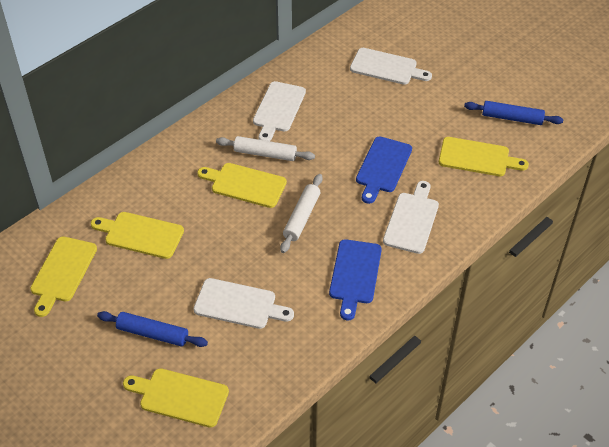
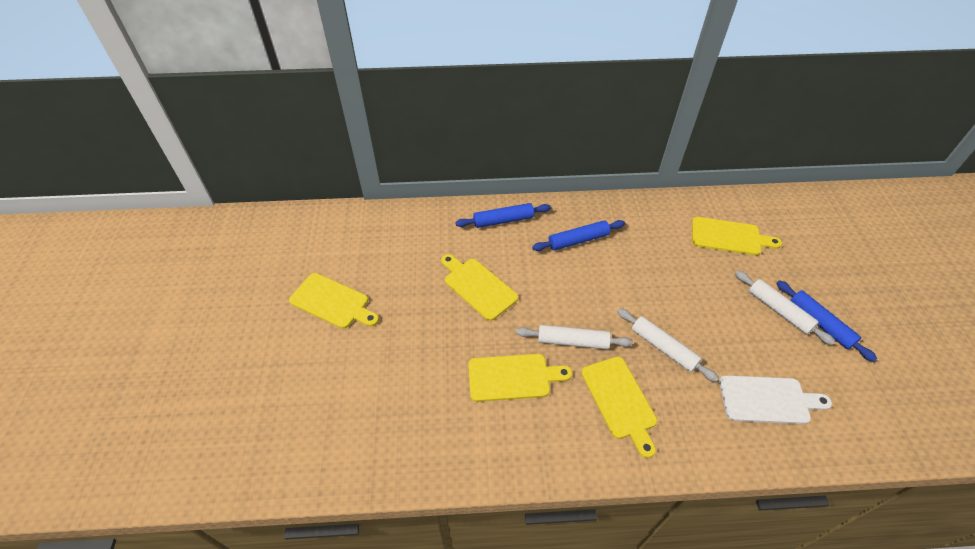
blue cutting board: 2 -> 0
blue rolling pin: 2 -> 3
white cutting board: 4 -> 1
white rolling pin: 2 -> 3

